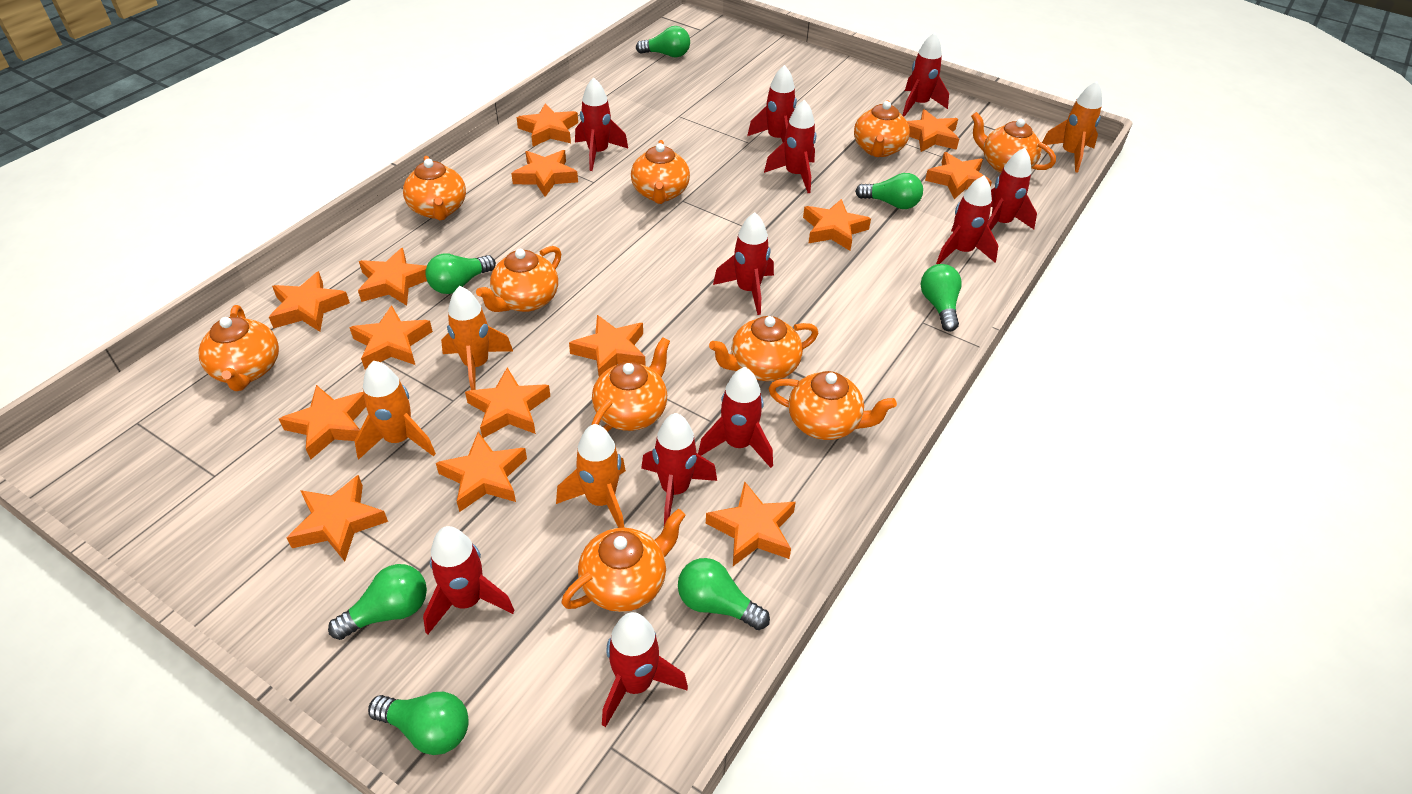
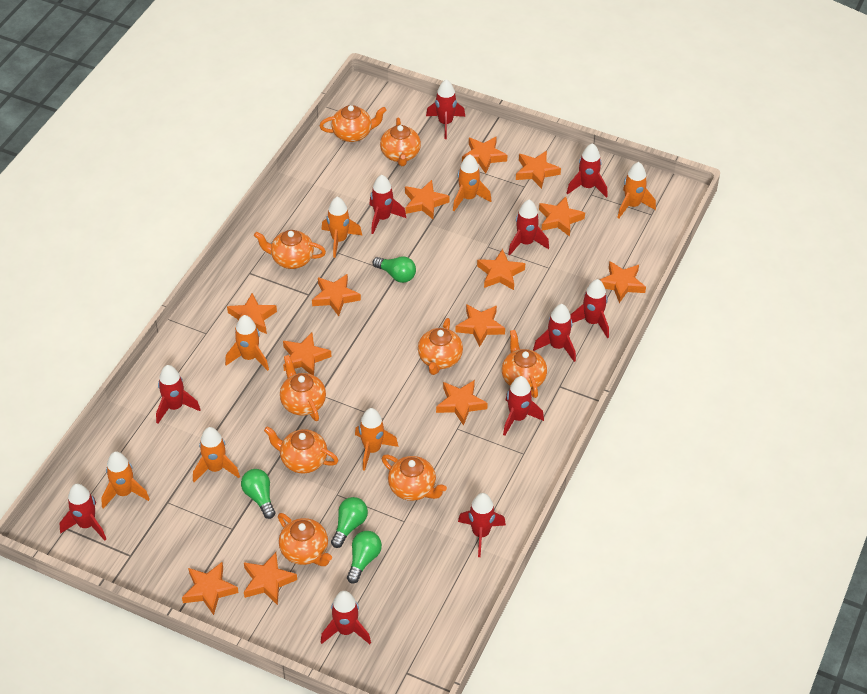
green light bulb: 7 -> 4
orange rocket: 4 -> 7
orange star: 14 -> 13
orange teapot: 10 -> 9

